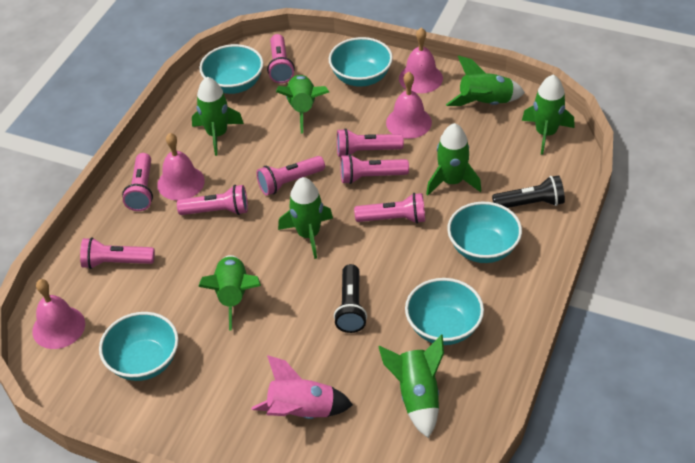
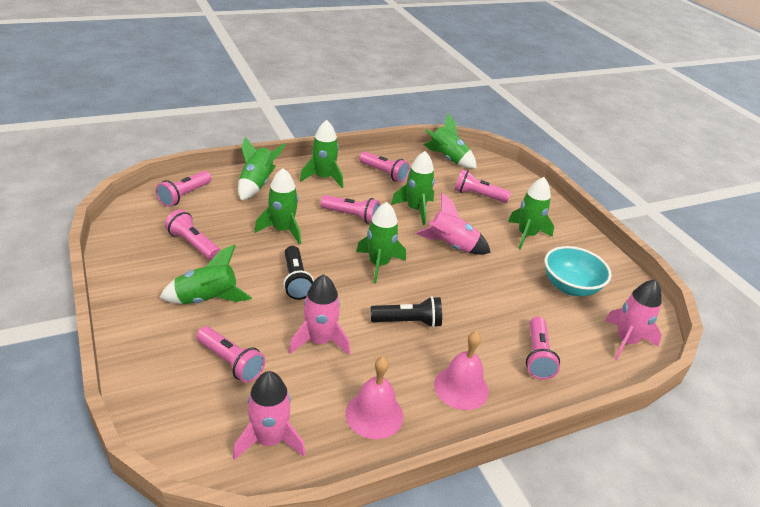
pink bell: 4 -> 2
pink flashlight: 8 -> 7
pink rocket: 1 -> 4
turquoise bowl: 5 -> 1

